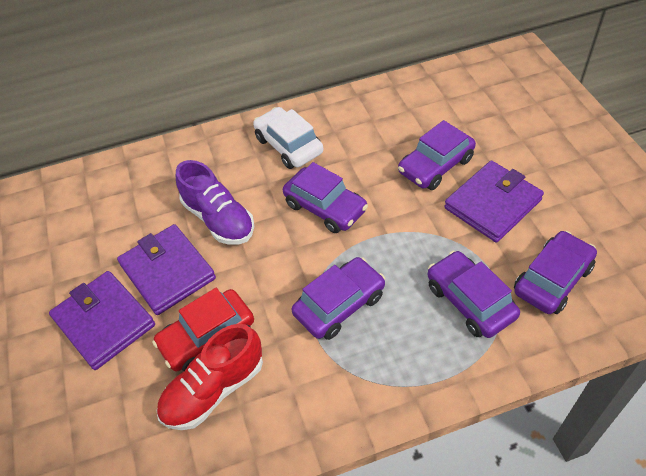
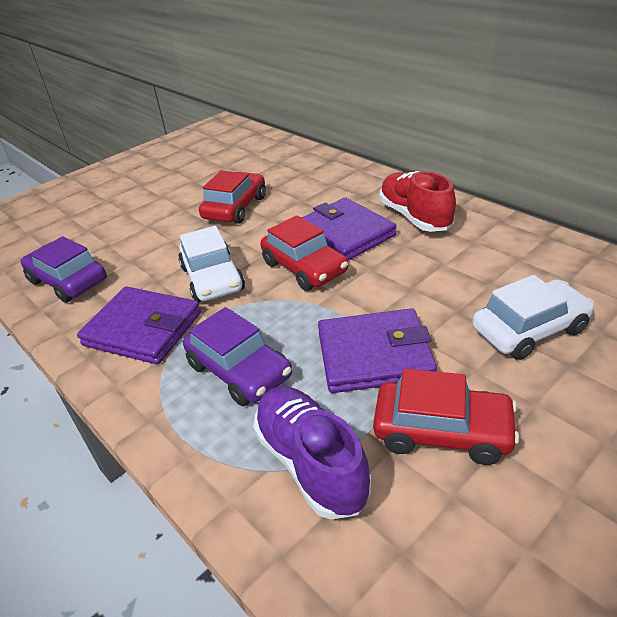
purple car: 5 -> 2
red car: 1 -> 3
white car: 1 -> 2

